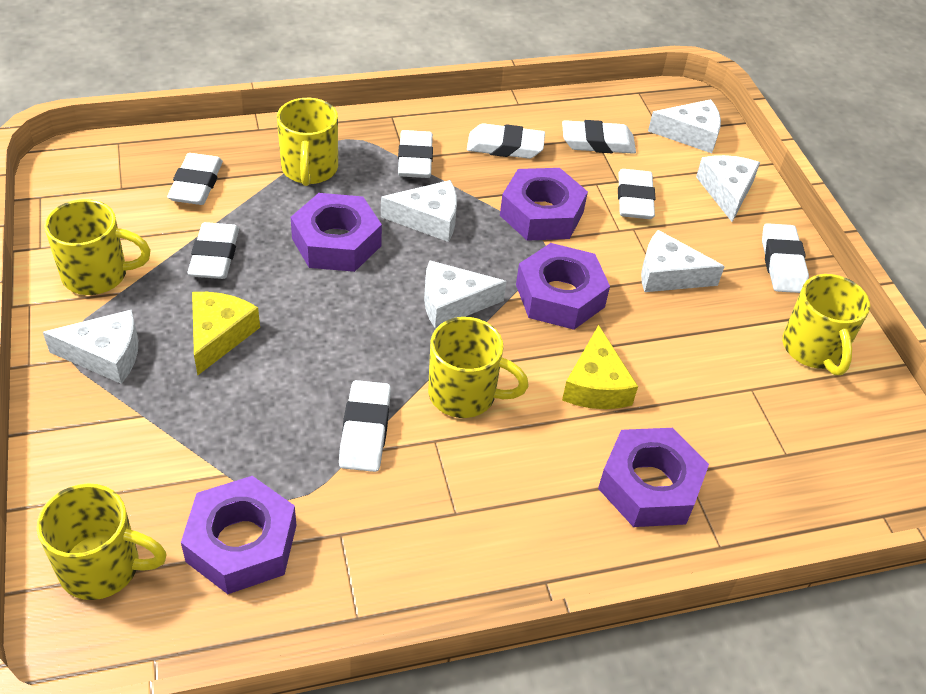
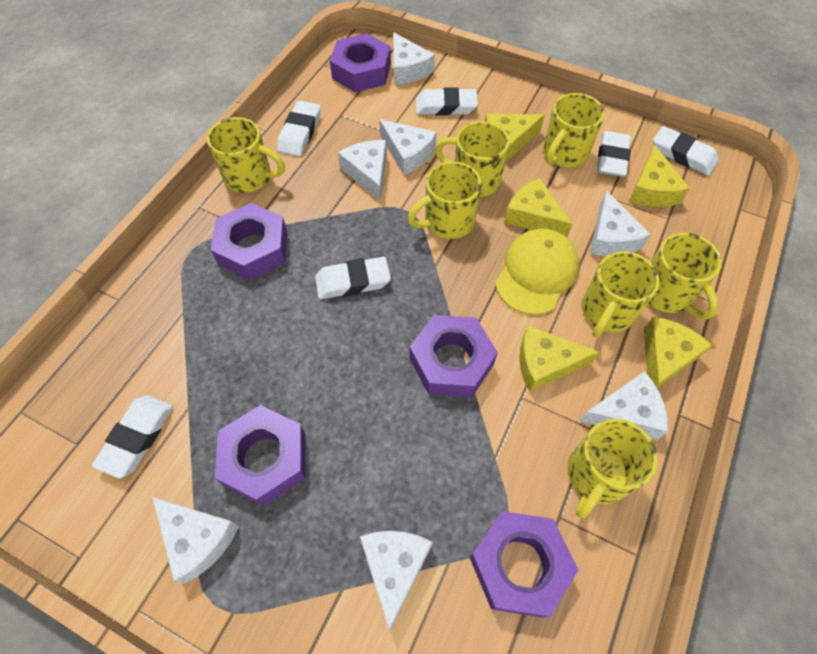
white cheese: 6 -> 7
white eraser: 8 -> 6
yellow cap: 0 -> 1
yellow cheese: 2 -> 5
yellow mug: 5 -> 7

